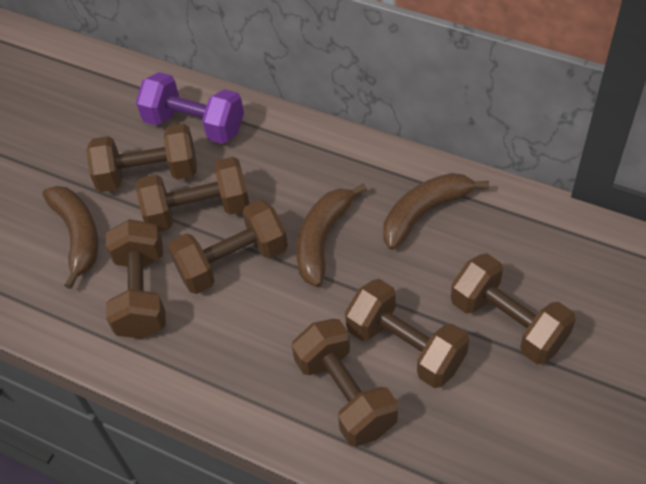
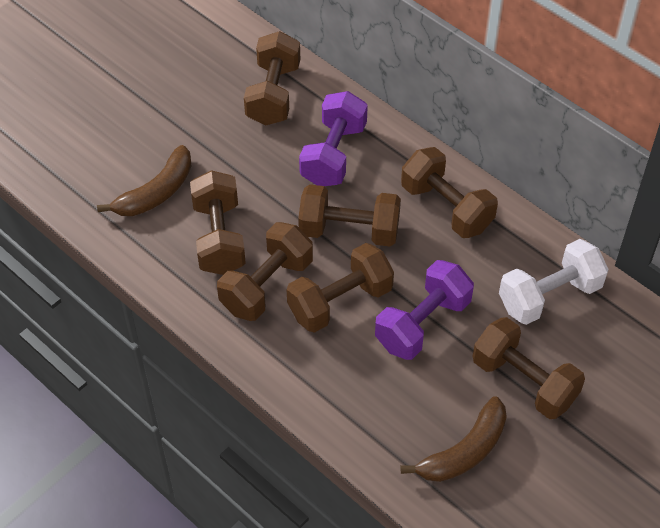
brown banana: 3 -> 2
purple dumbbell: 1 -> 2
white dumbbell: 0 -> 1

